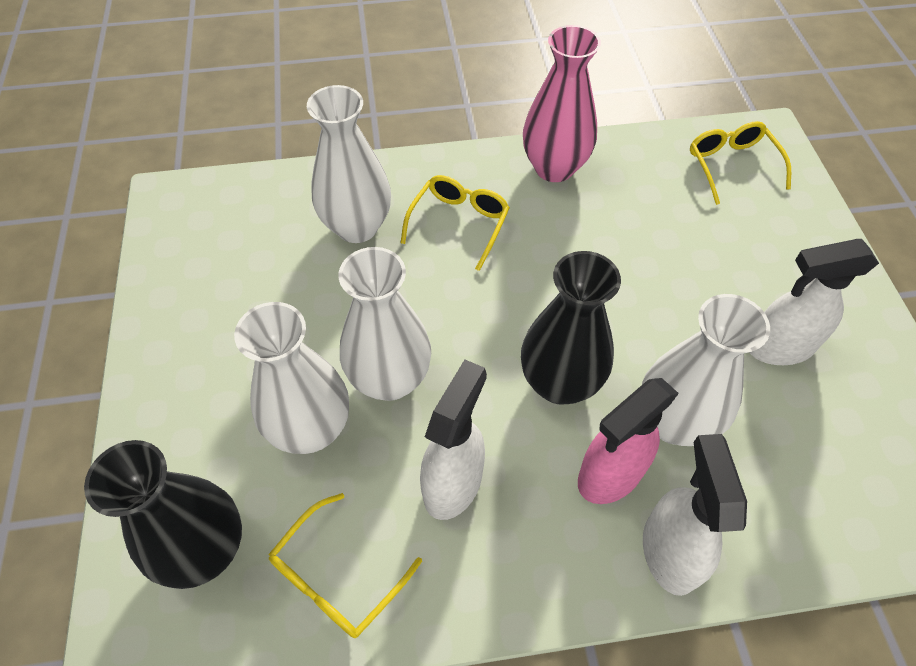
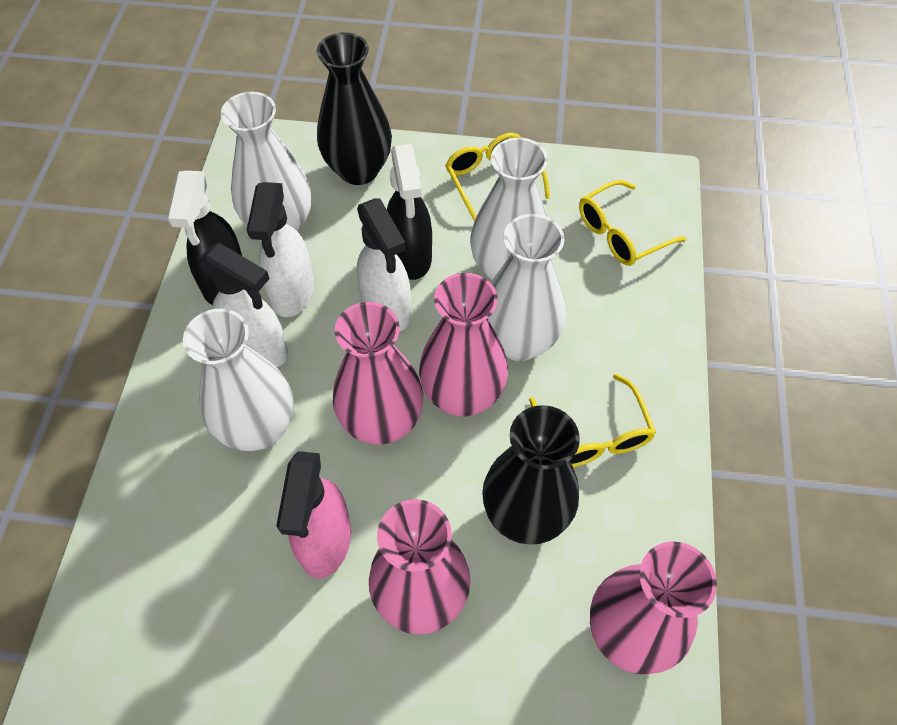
black spray bottle: 0 -> 2
pink vase: 1 -> 4

